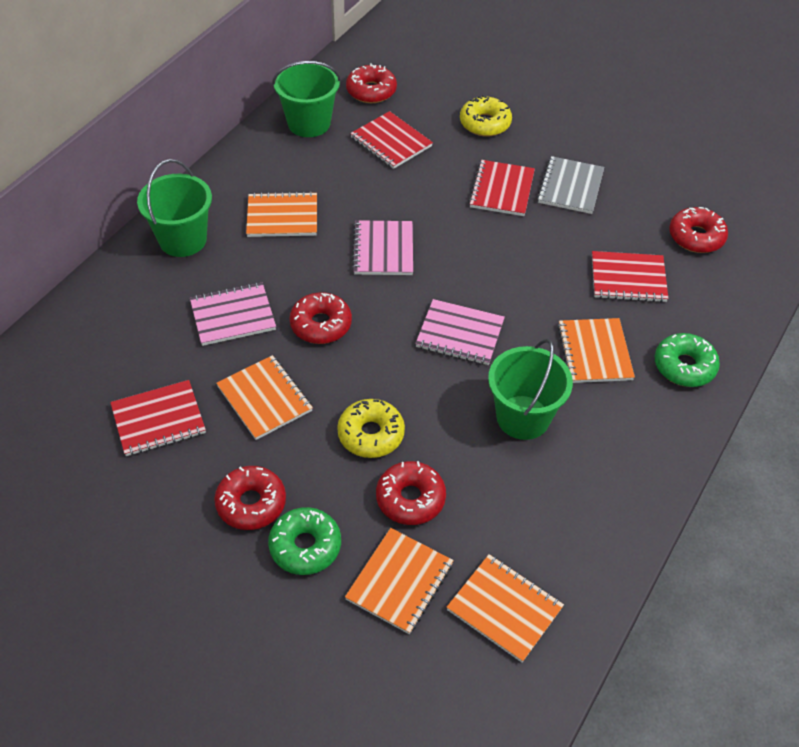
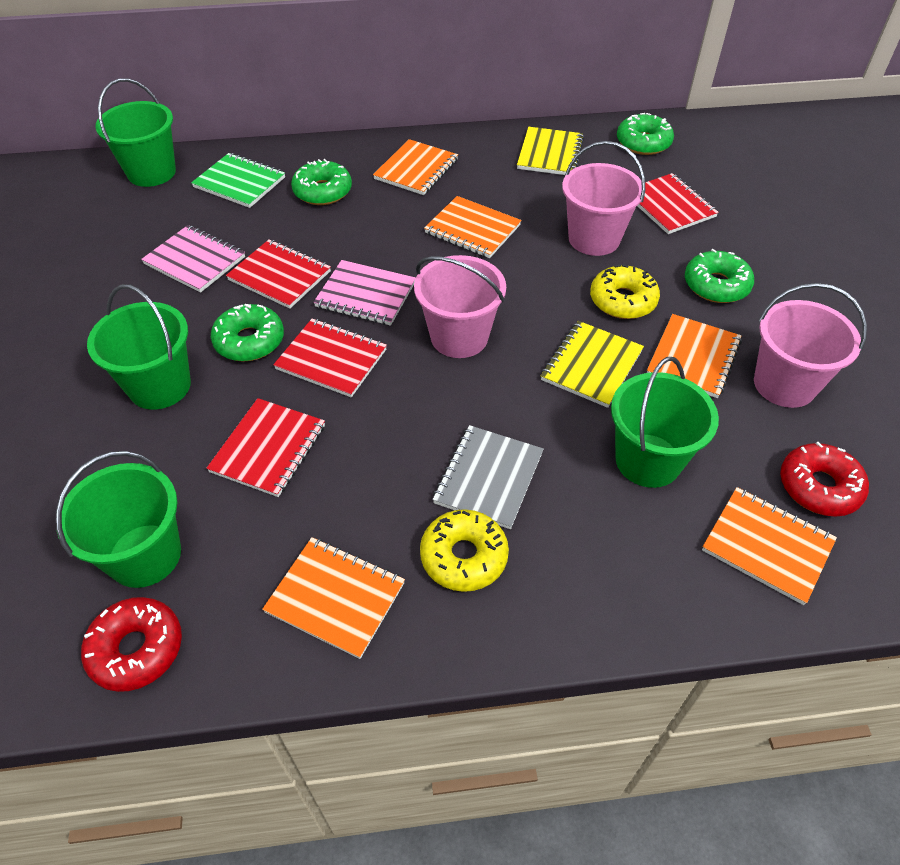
green bucket: 3 -> 4
green donut: 2 -> 4
green notebook: 0 -> 1
pink bucket: 0 -> 3
pink notebook: 3 -> 2
red donut: 5 -> 2
yellow notebook: 0 -> 2

